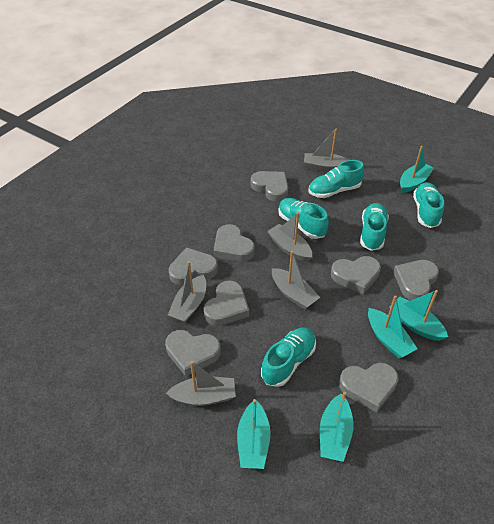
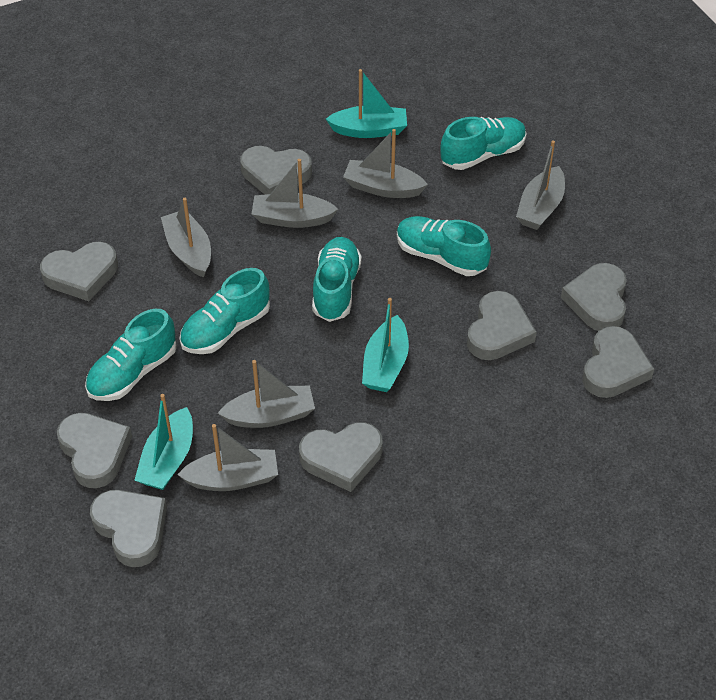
grey boat: 5 -> 6
turquoise boat: 5 -> 3

